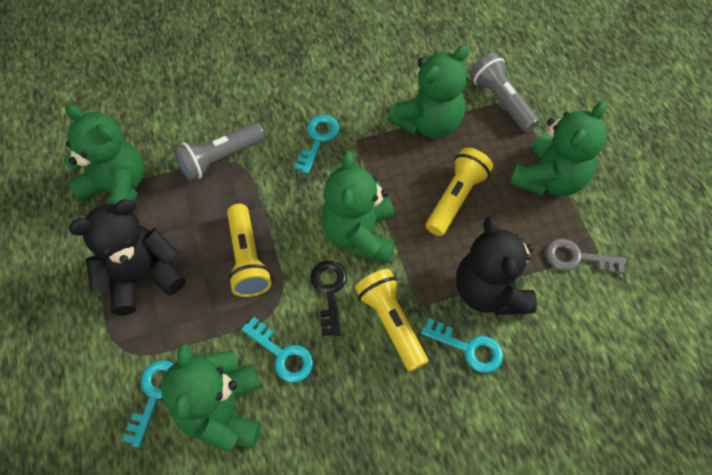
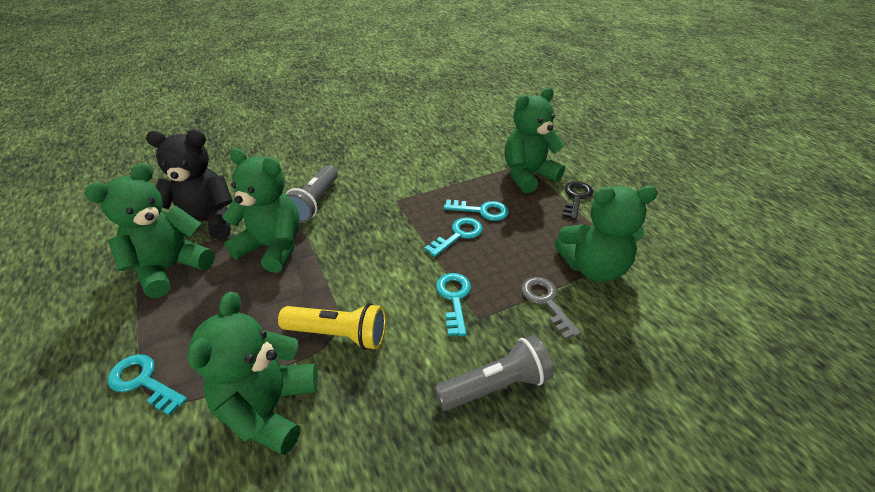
black teddy bear: 2 -> 1
yellow flashlight: 3 -> 1

